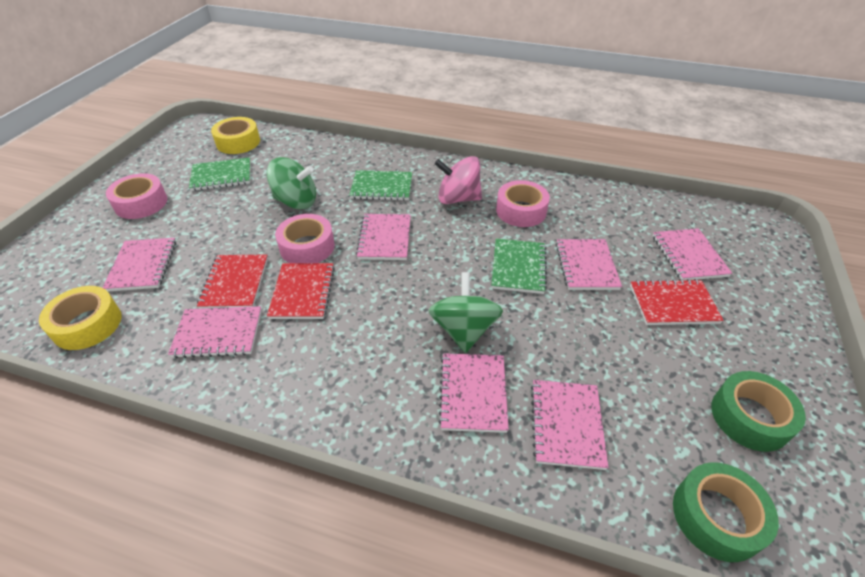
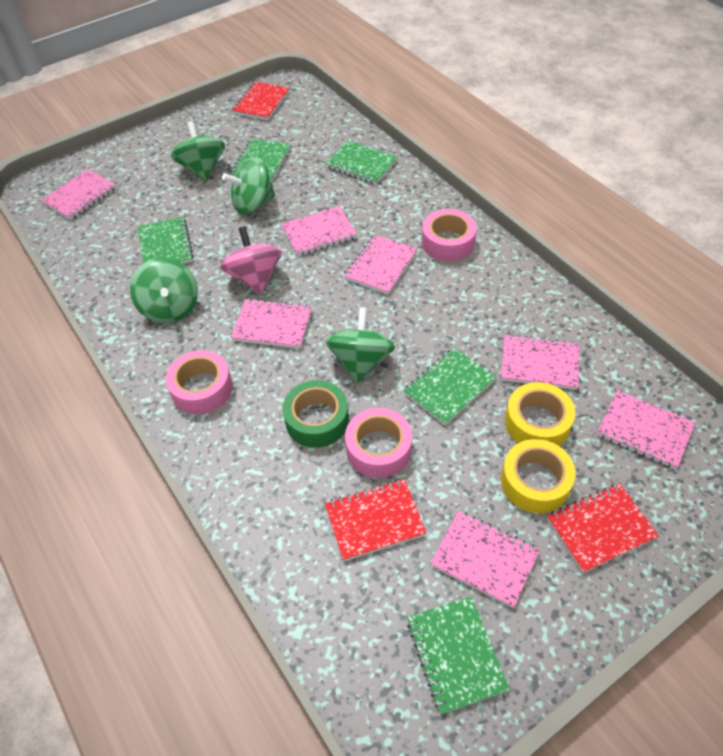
green notebook: 3 -> 5
green spinning top: 2 -> 4
green tape: 2 -> 1

